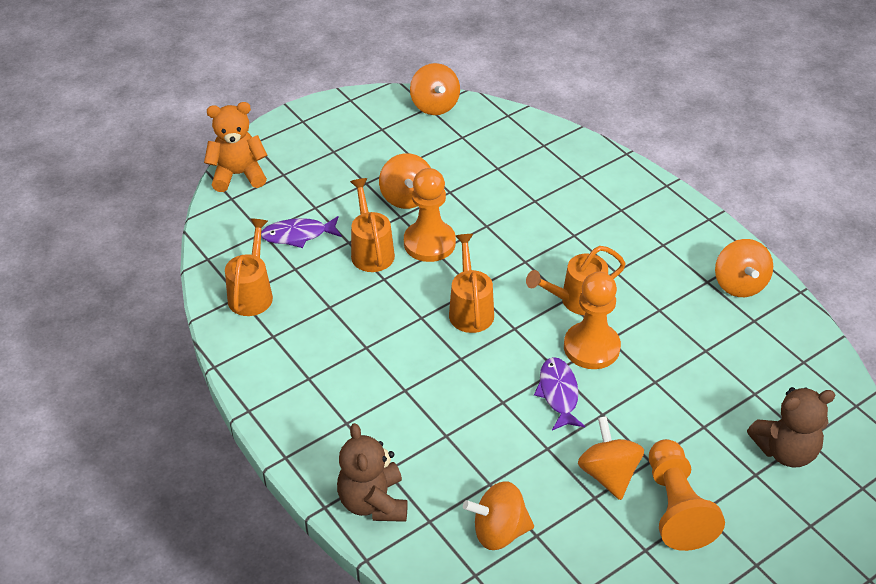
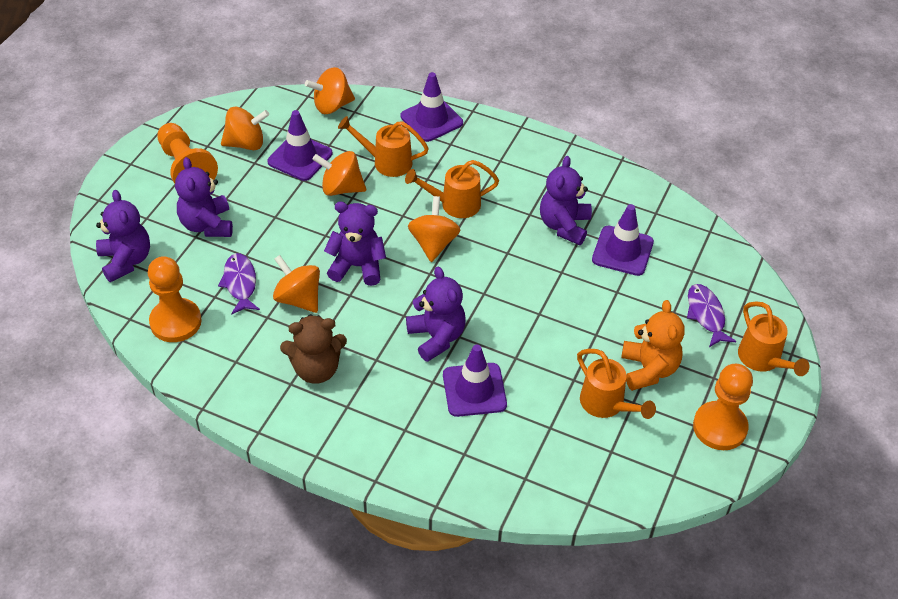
brown teddy bear: 2 -> 1
purple teddy bear: 0 -> 5
purple traffic cone: 0 -> 4

